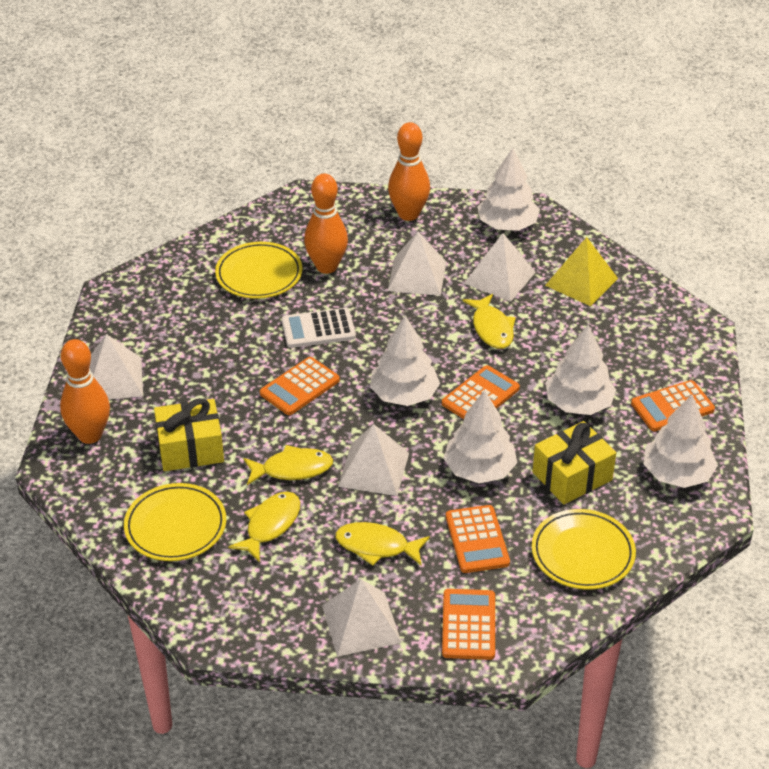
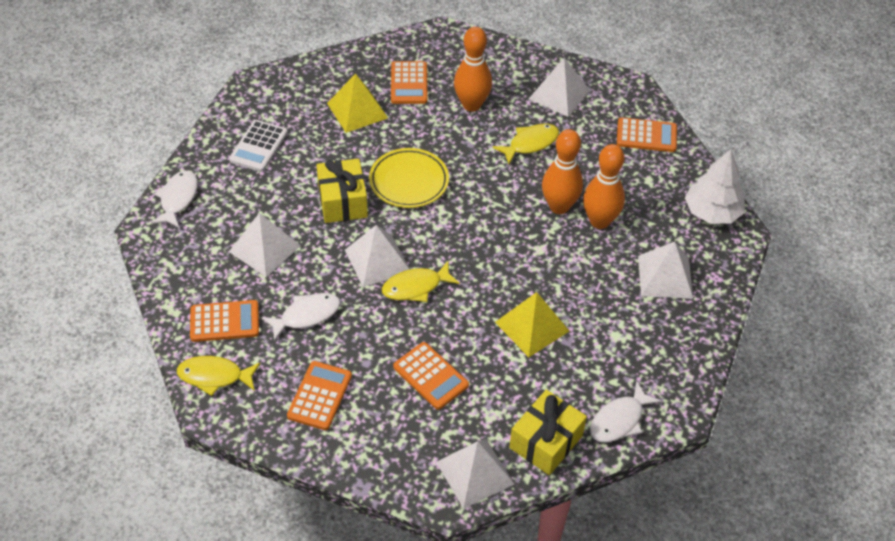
white fish: 0 -> 3
white tree: 5 -> 1
yellow fish: 4 -> 3
yellow plate: 3 -> 1
yellow pyramid: 1 -> 2

